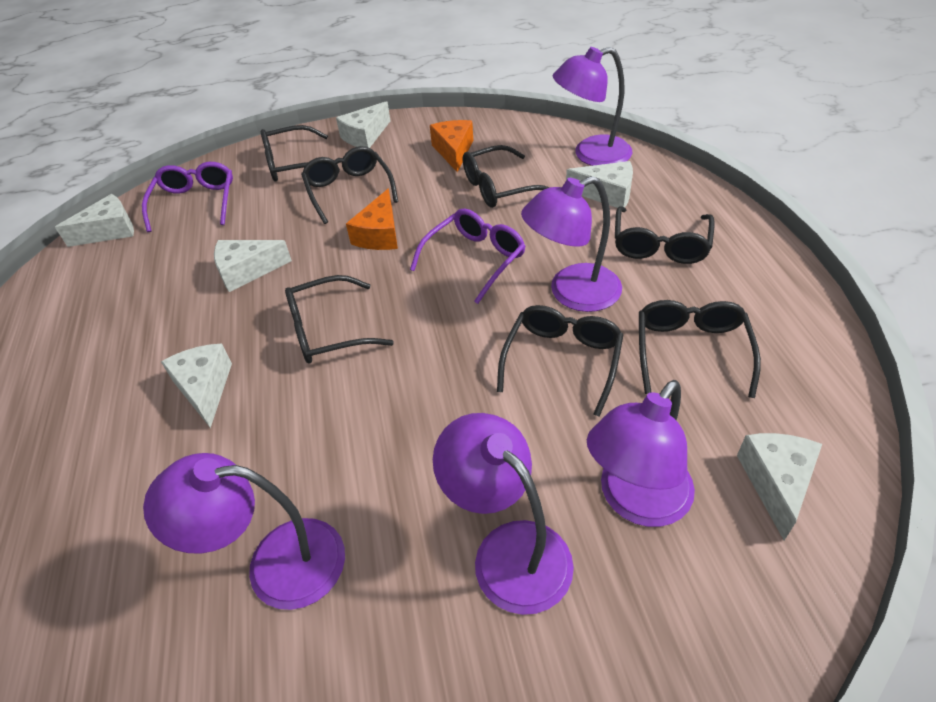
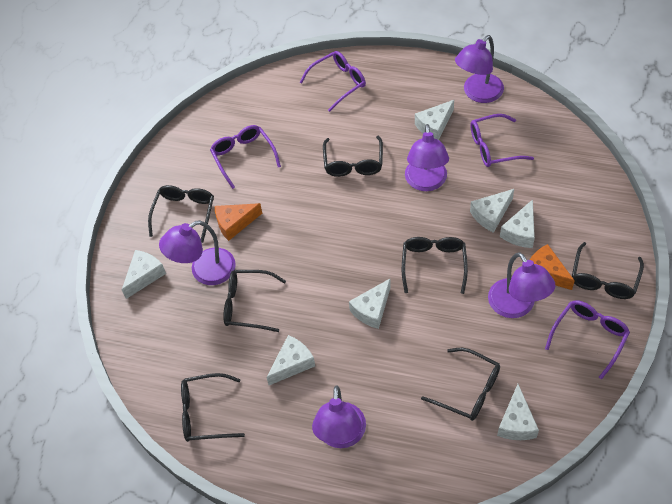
purple glasses: 2 -> 4
white cheese: 6 -> 7

